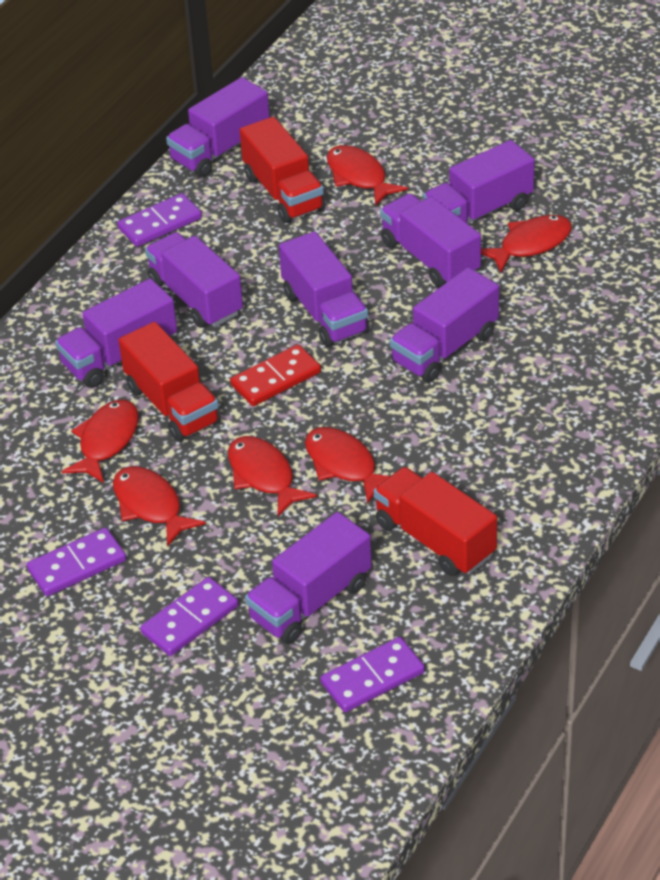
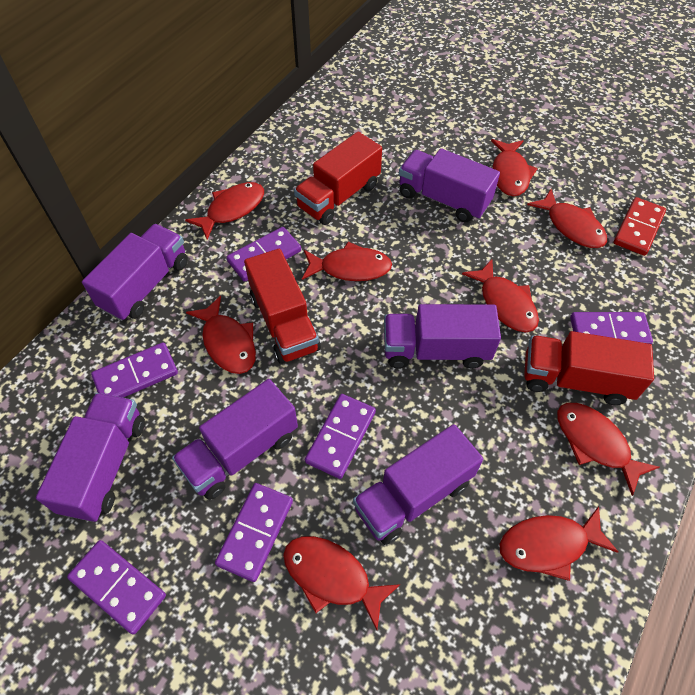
purple domino: 4 -> 6
purple truck: 8 -> 6
red fish: 6 -> 9

